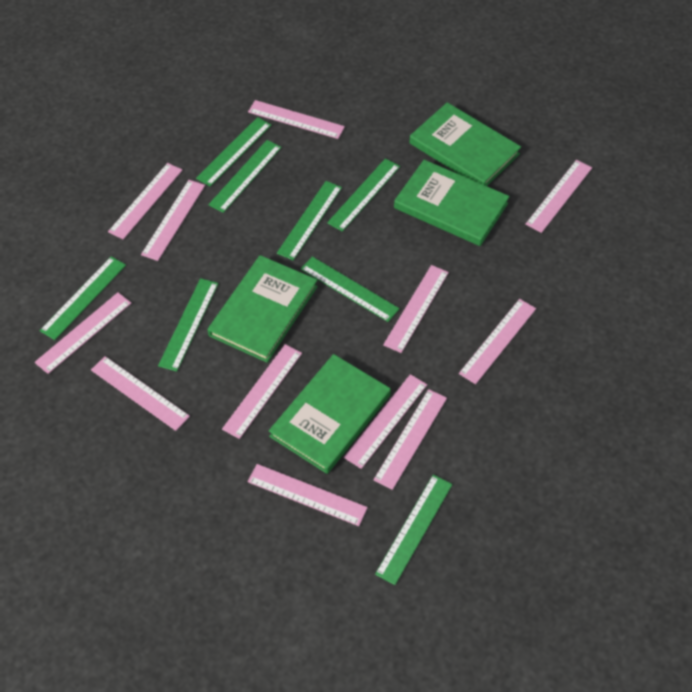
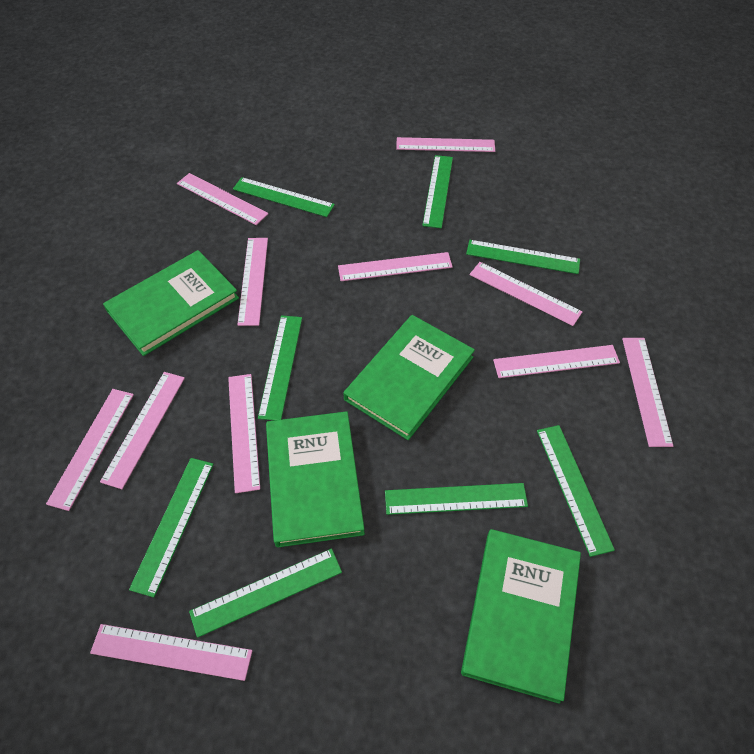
pink ruler: 12 -> 11

